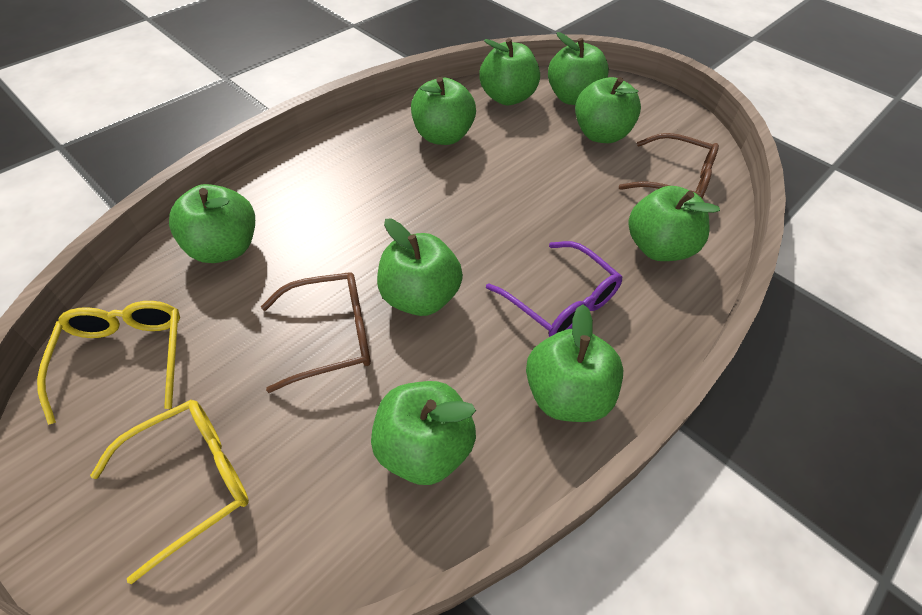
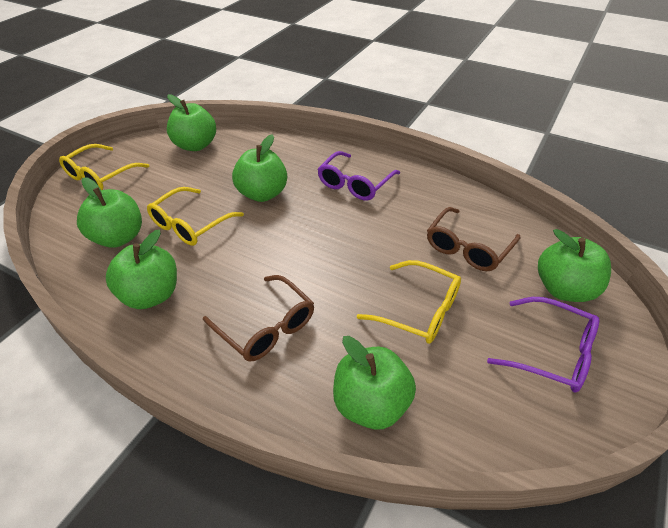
green apple: 9 -> 6
purple glasses: 1 -> 2
yellow glasses: 2 -> 3

